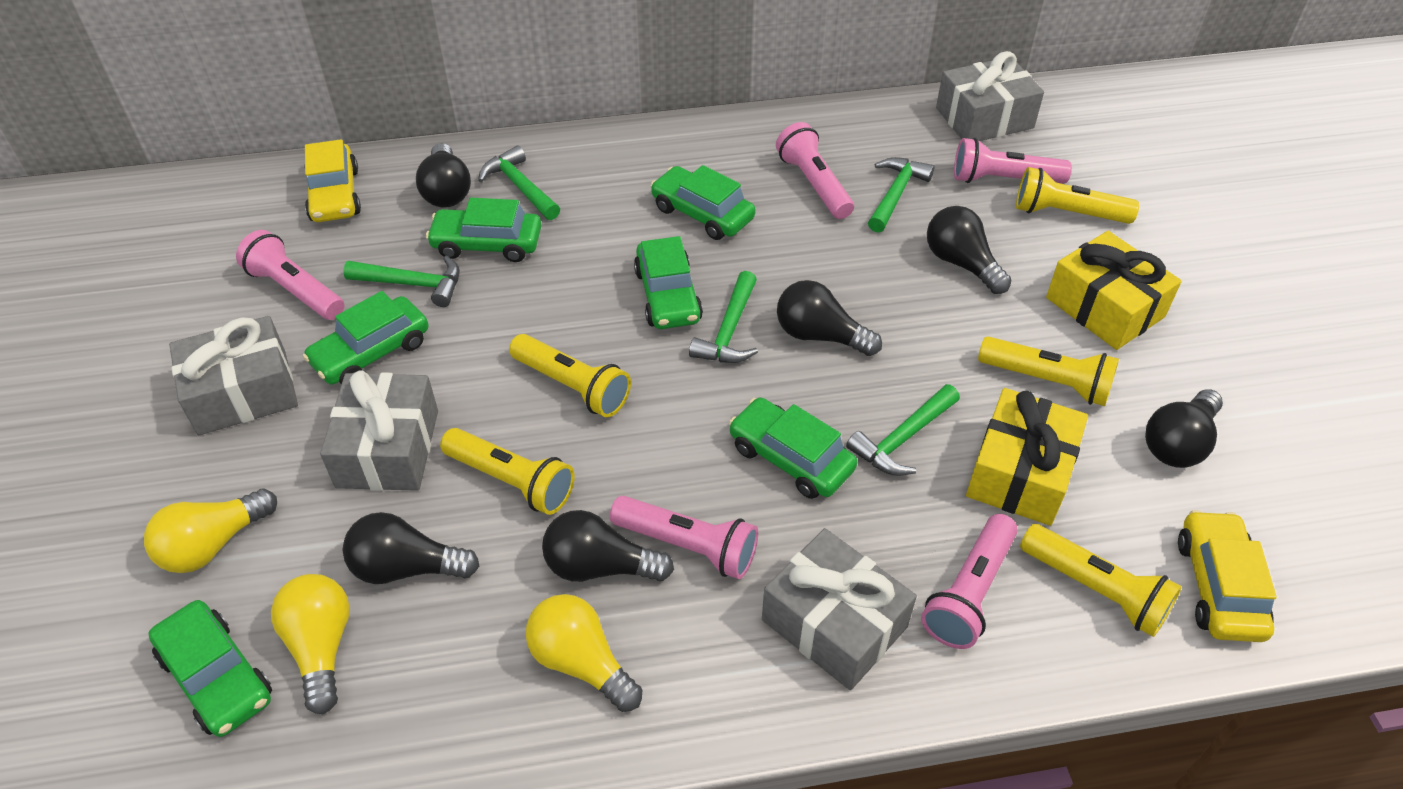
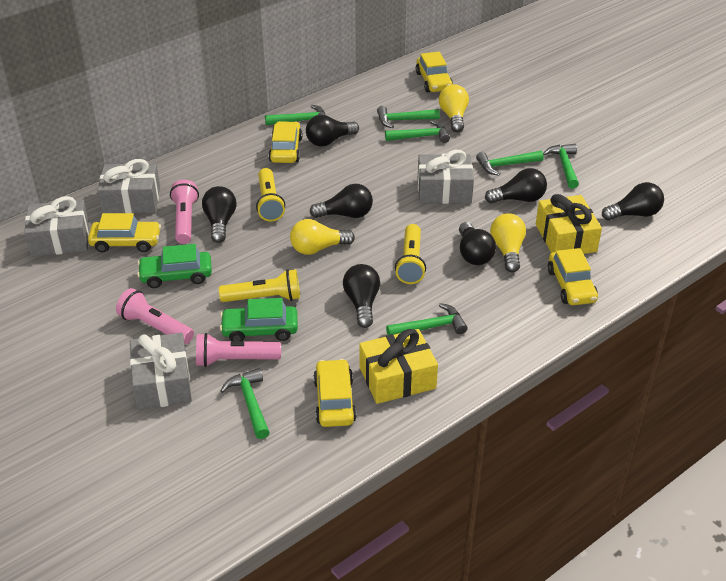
black light bulb: 6 -> 7
green car: 6 -> 2
green hammer: 5 -> 7
pink flashlight: 5 -> 3
yellow car: 2 -> 5
yellow flashlight: 5 -> 3

